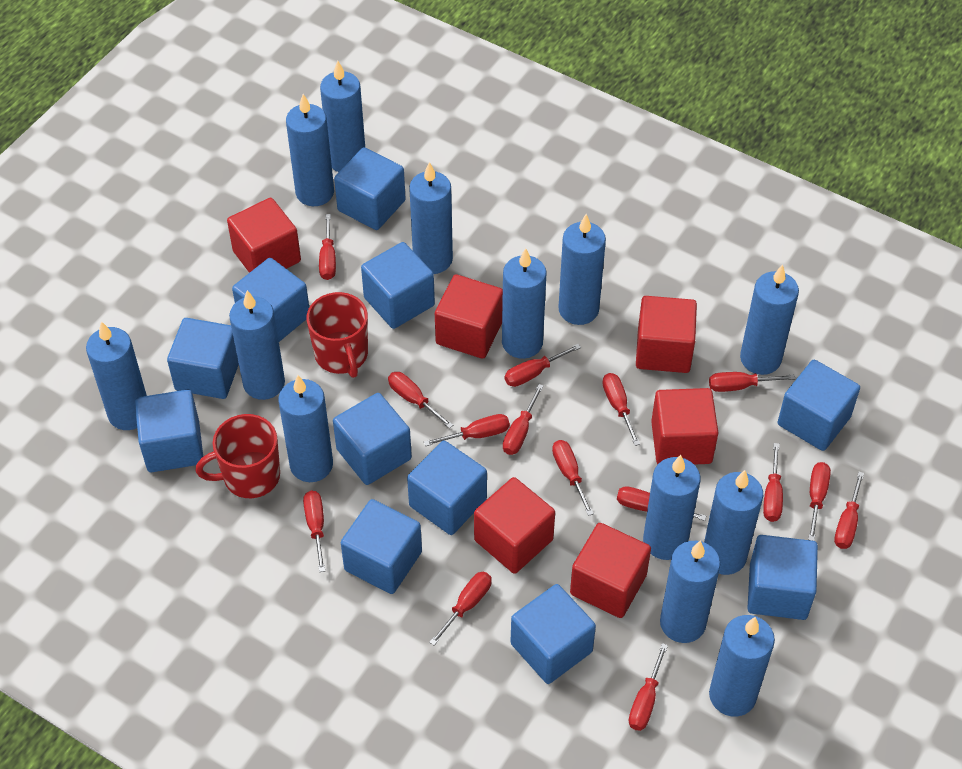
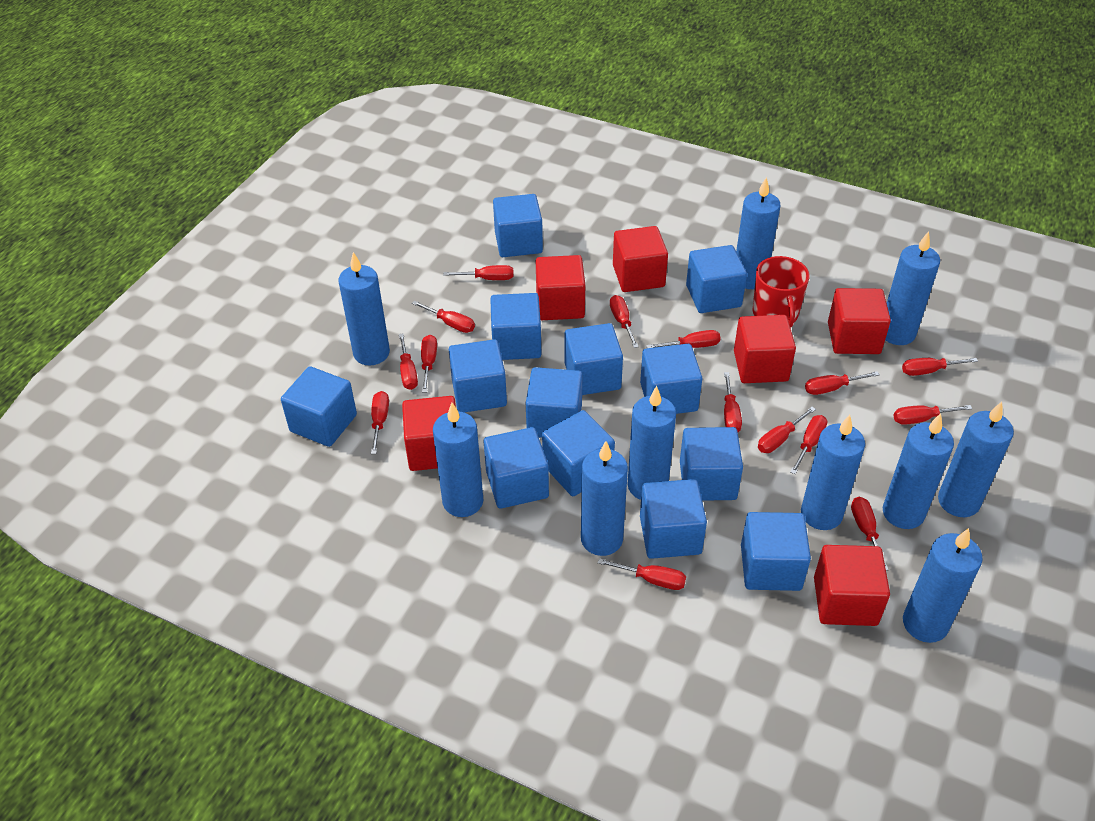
blue candle: 13 -> 10
blue cube: 11 -> 13
red mug: 2 -> 1

